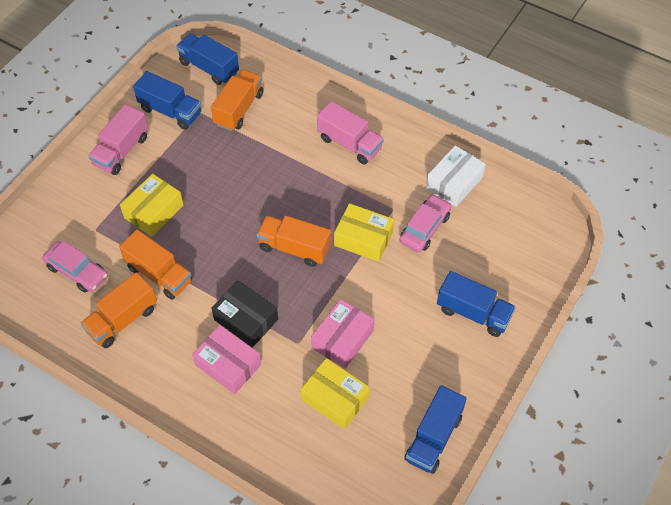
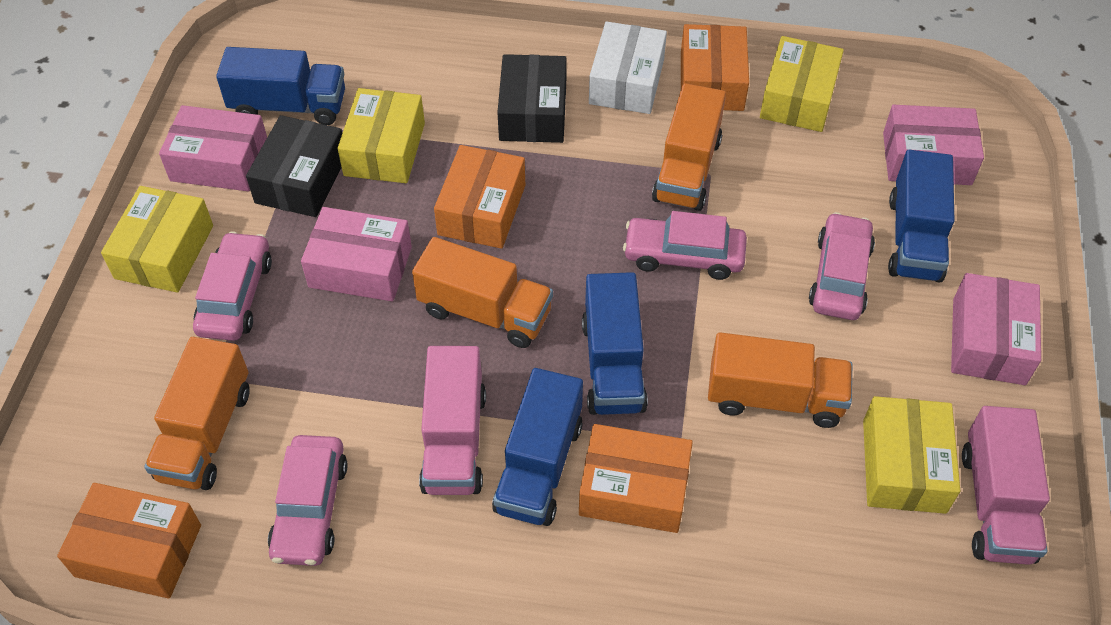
black box: 1 -> 2
orange box: 0 -> 4
pink box: 2 -> 4
pink car: 2 -> 4
yellow box: 3 -> 4

